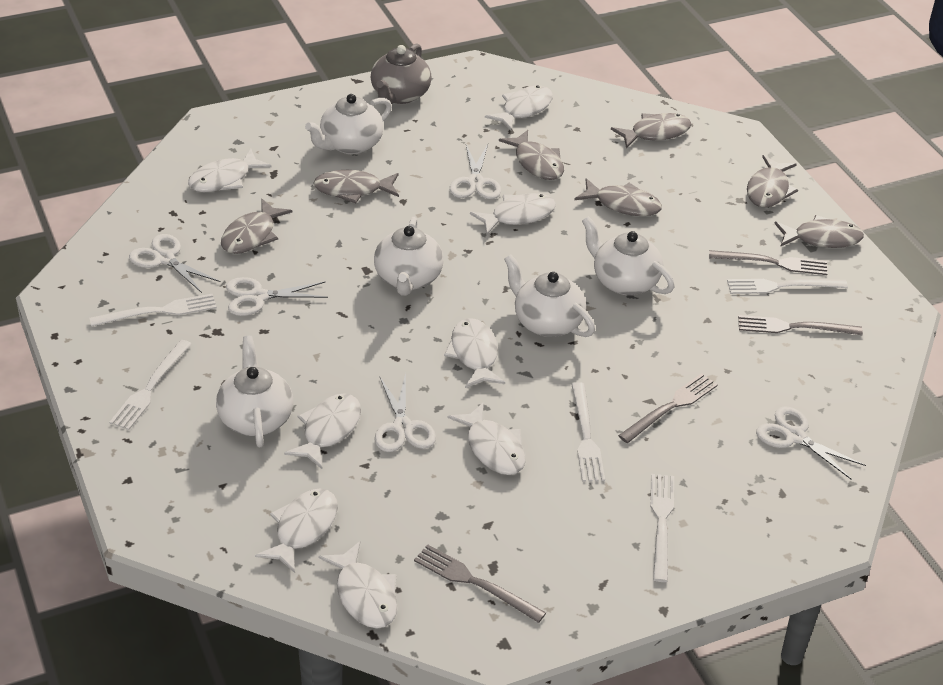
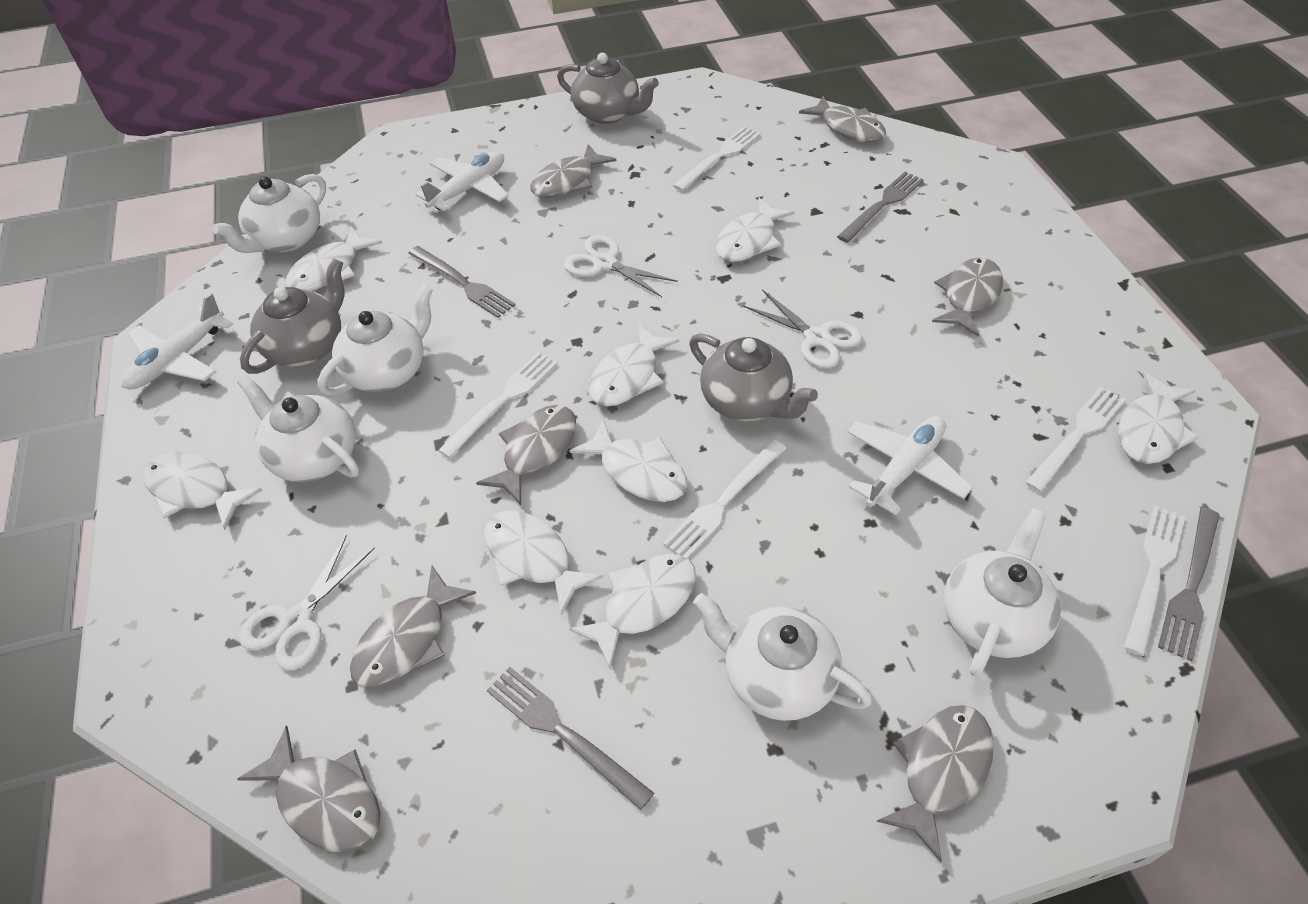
grey teapot: 1 -> 3
white plane: 0 -> 3
white scissors: 5 -> 3

